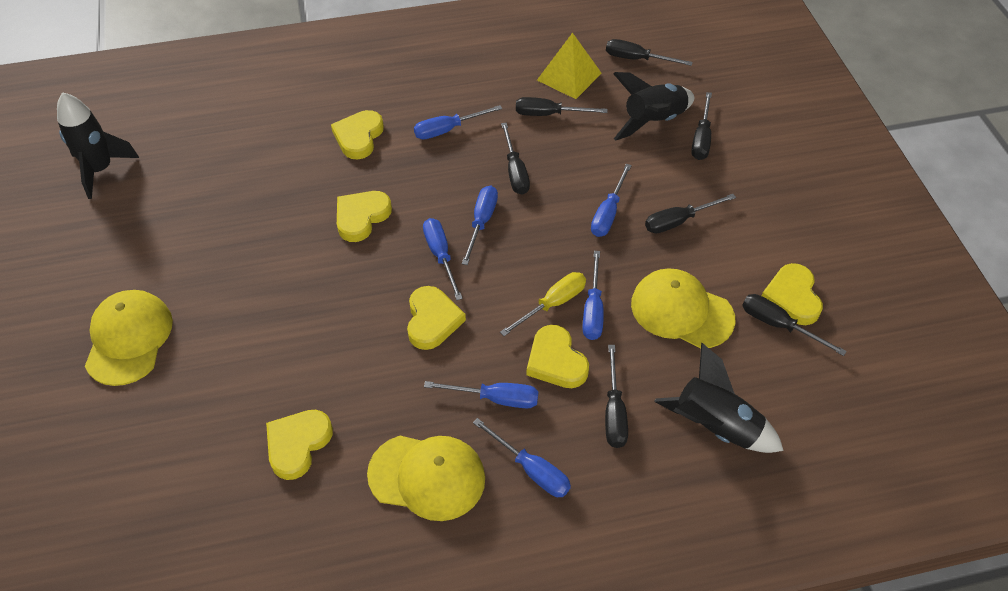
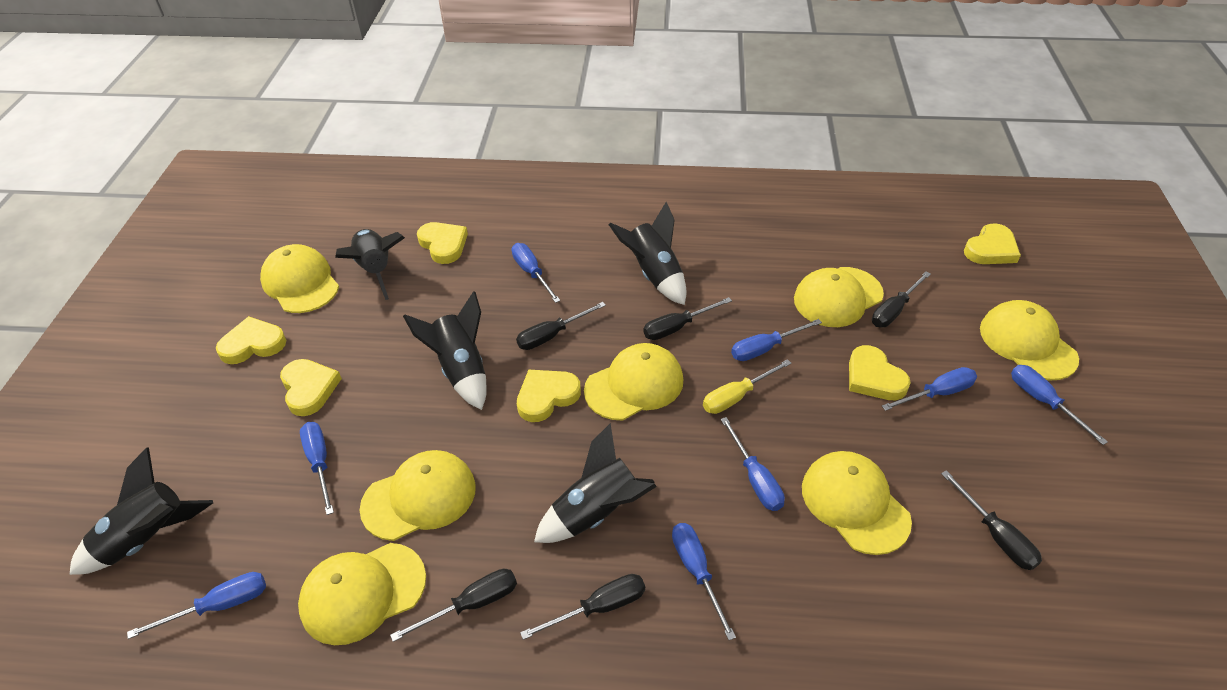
black rocket: 3 -> 5
black screwdriver: 7 -> 6
blue screwdriver: 7 -> 8
yellow cap: 3 -> 7
yellow pyramid: 1 -> 0

